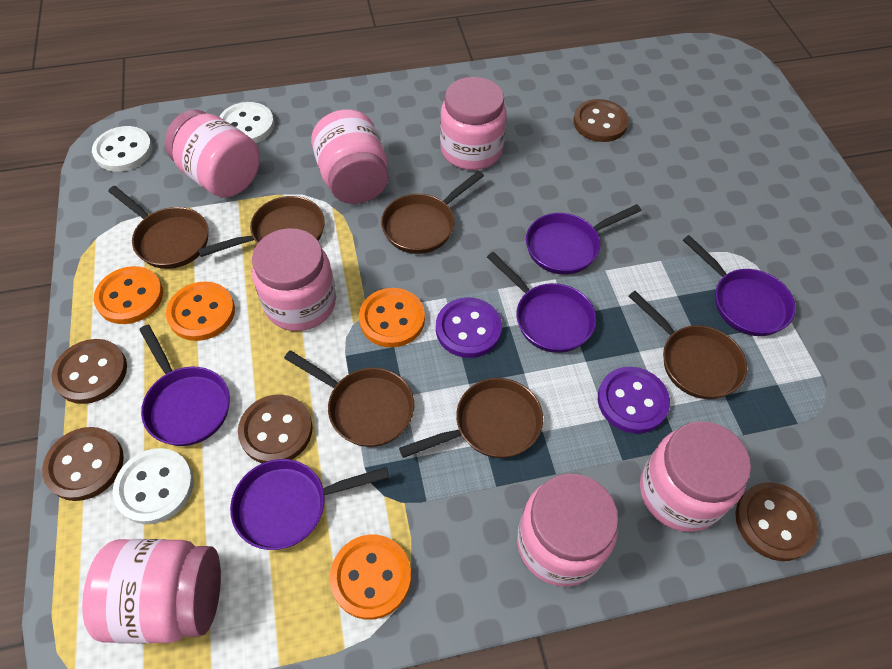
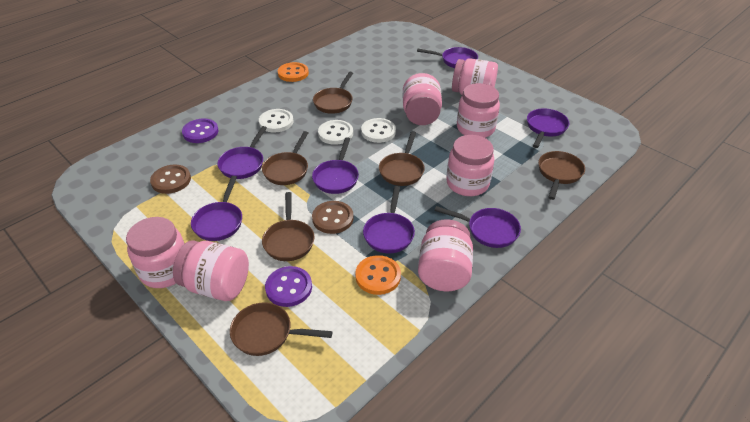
brown button: 5 -> 2
orange button: 4 -> 2
purple pan: 5 -> 7

